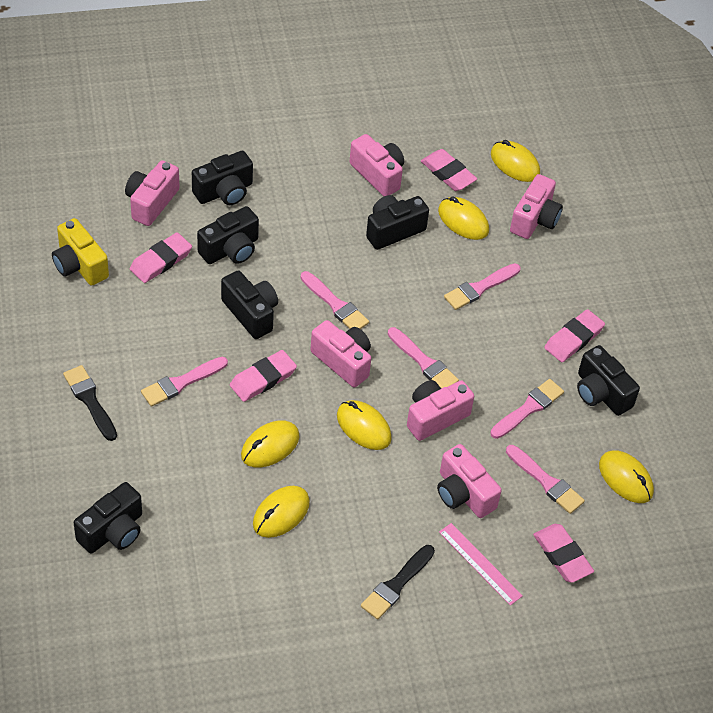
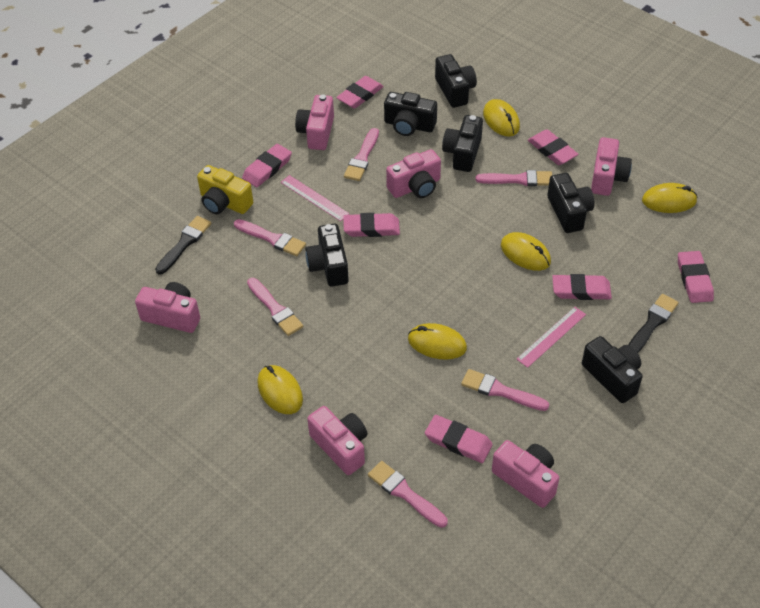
pink eraser: 5 -> 7
pink ruler: 1 -> 2
yellow mouse: 6 -> 5

